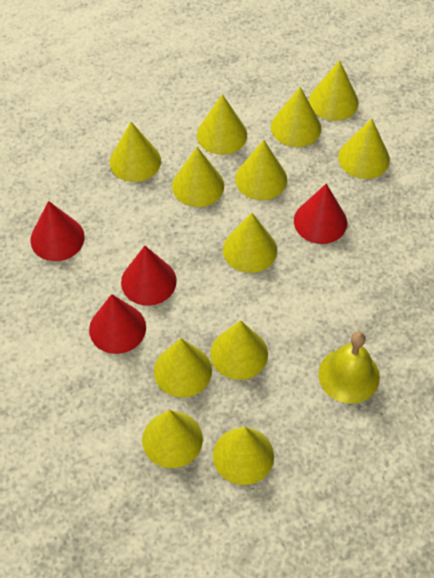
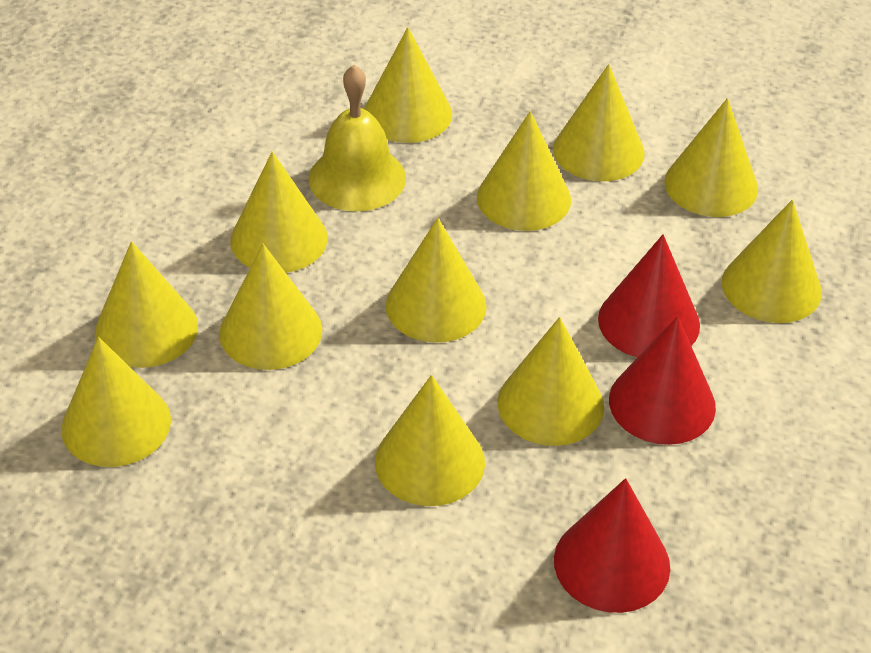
red cone: 4 -> 3

